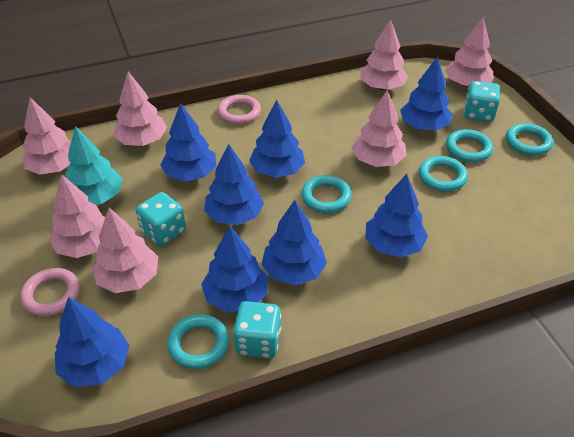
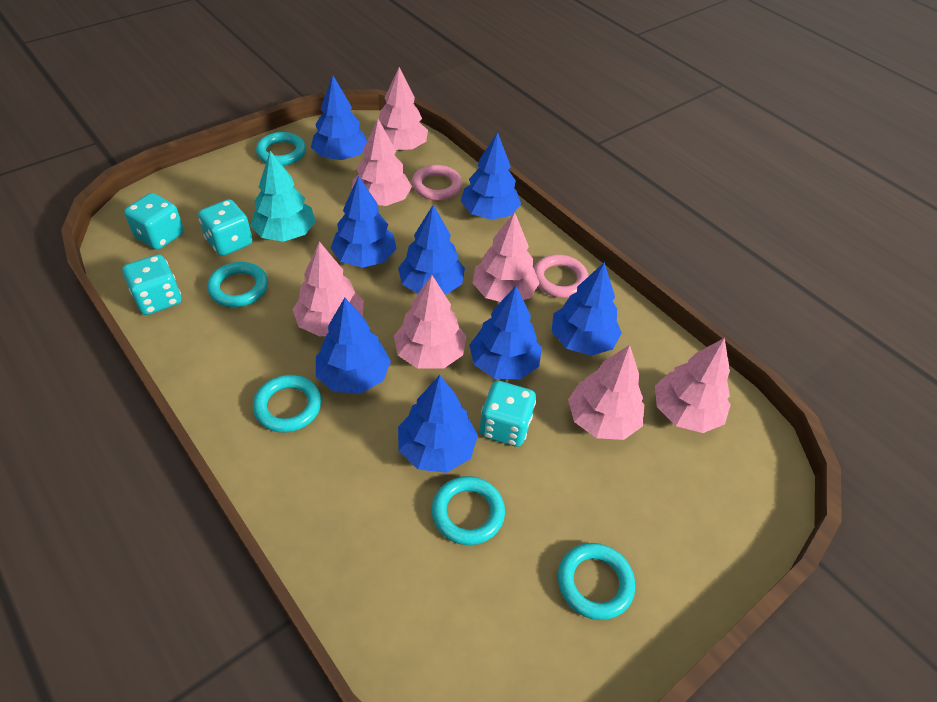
turquoise dice: 3 -> 4

